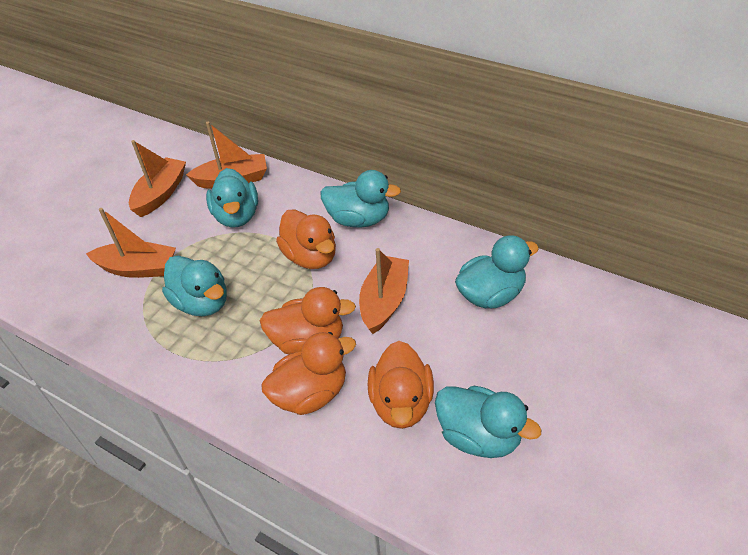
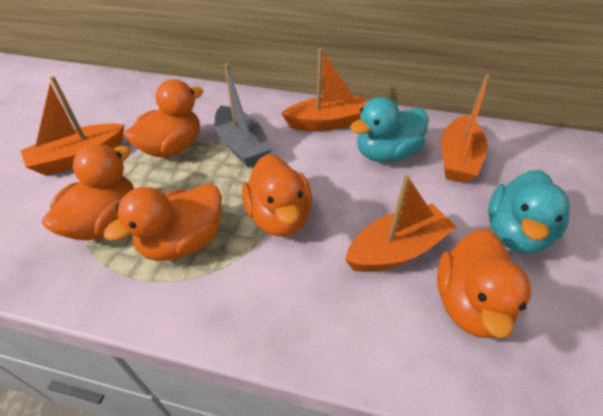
grey boat: 0 -> 1
orange duck: 4 -> 5
turquoise duck: 5 -> 2

